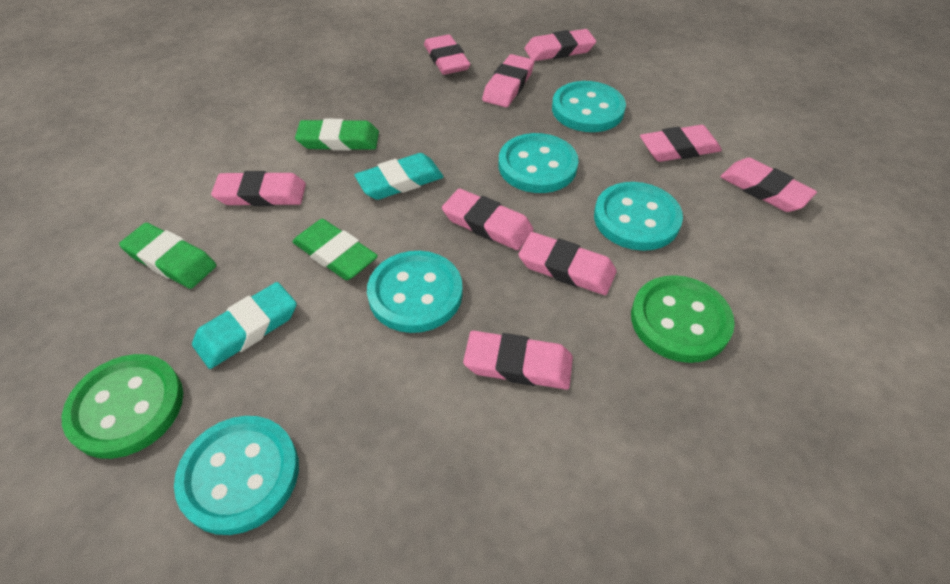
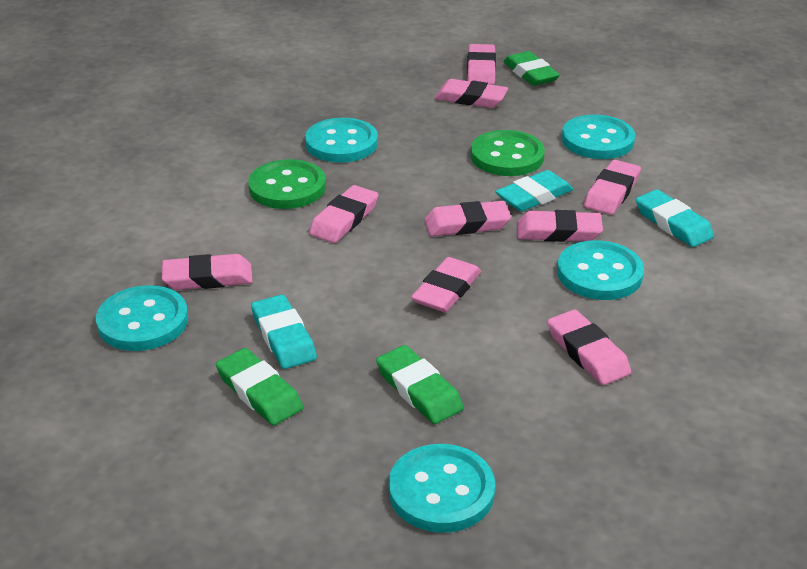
turquoise eraser: 2 -> 3

